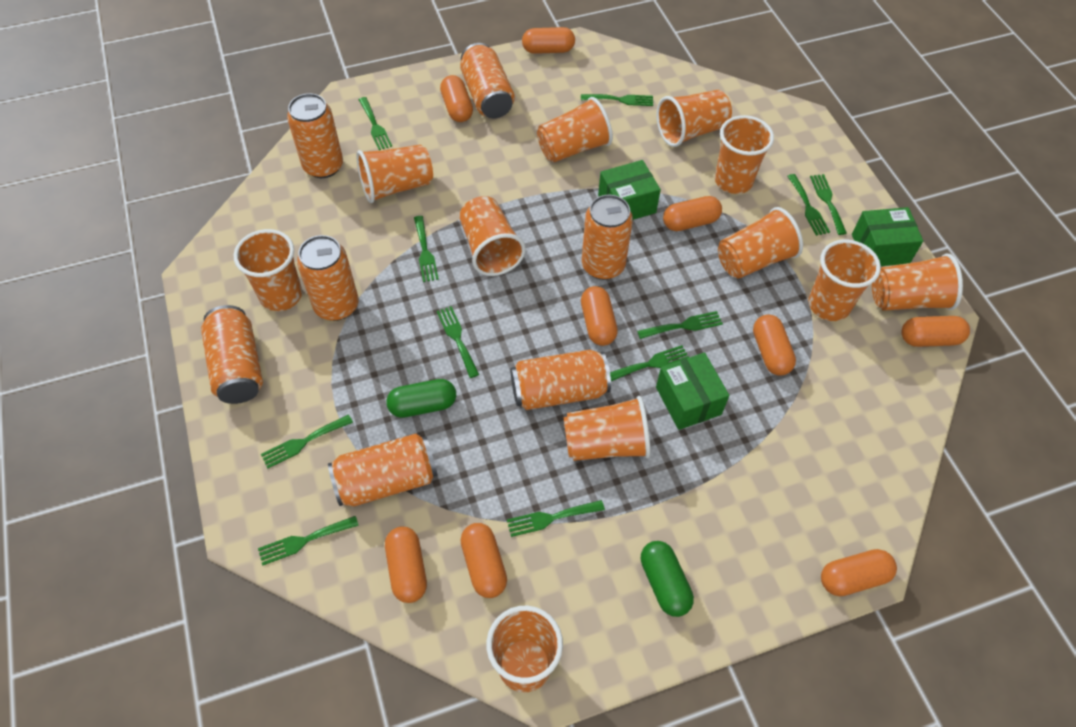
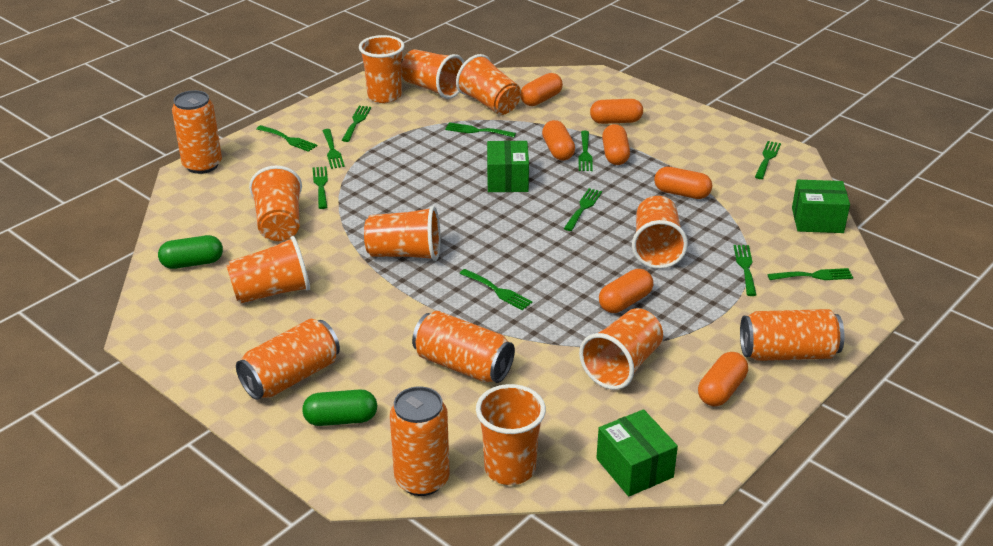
orange can: 7 -> 5
orange capsule: 9 -> 7
orange cup: 11 -> 9

